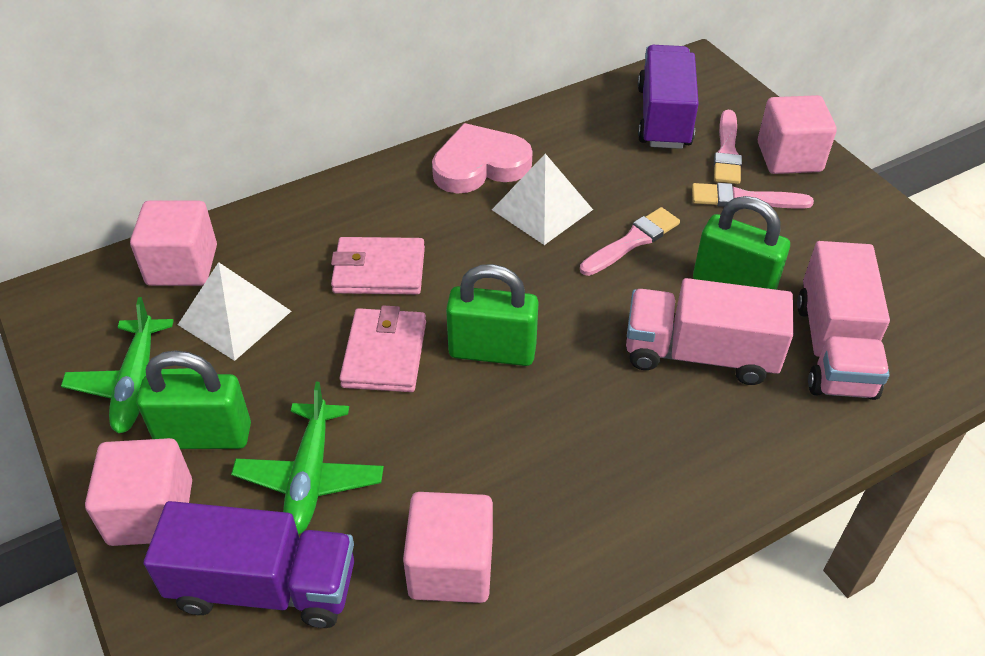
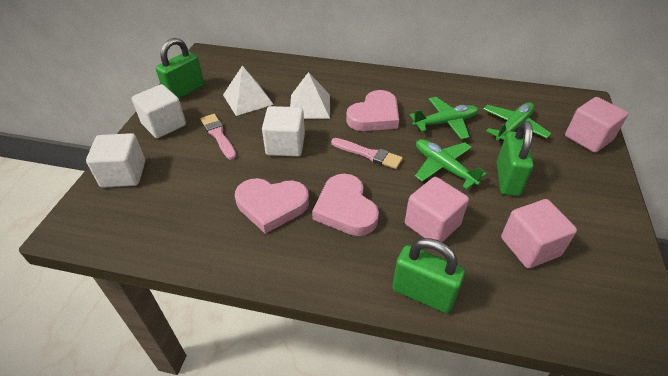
green plane: 2 -> 3
pink brush: 3 -> 2
pink cube: 4 -> 3
pink heart: 1 -> 3
pink truck: 2 -> 0
pink wallet: 2 -> 0
purple truck: 2 -> 0
white cube: 0 -> 3

